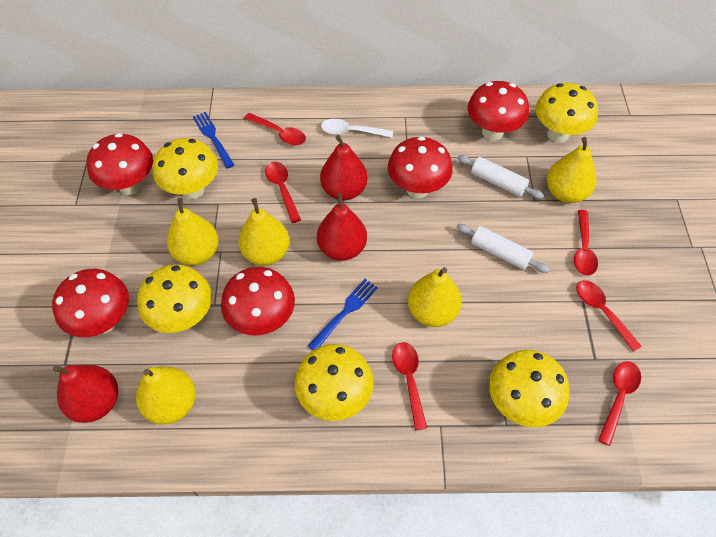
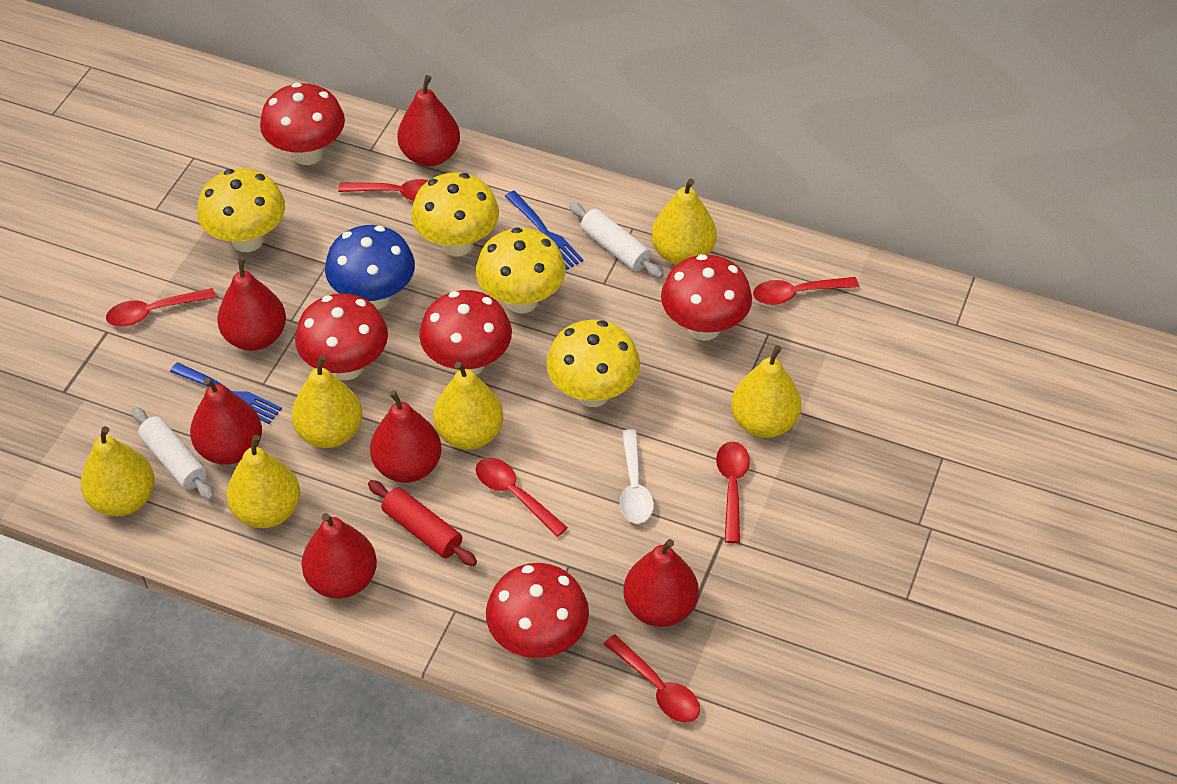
blue mushroom: 0 -> 1
red pear: 3 -> 6
red rolling pin: 0 -> 1
yellow mushroom: 5 -> 4
yellow pear: 5 -> 6

